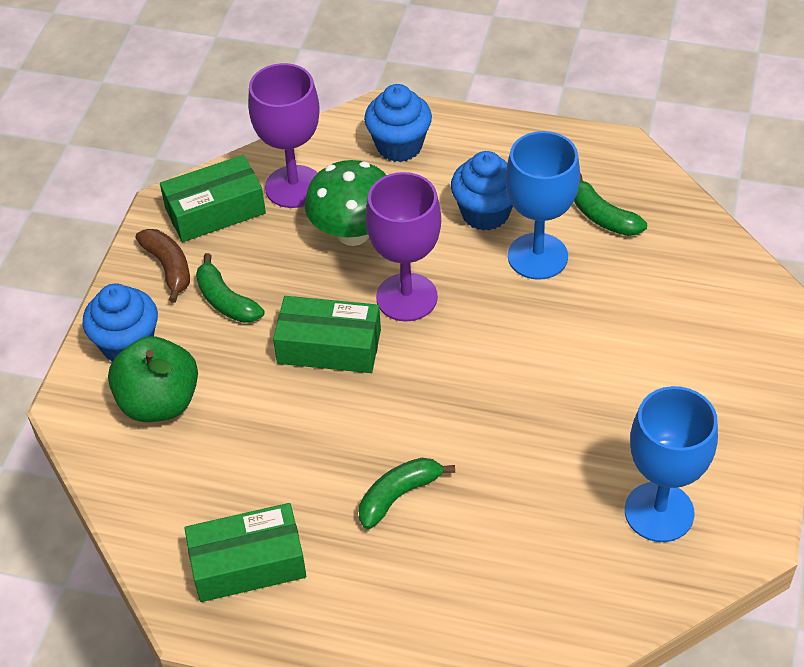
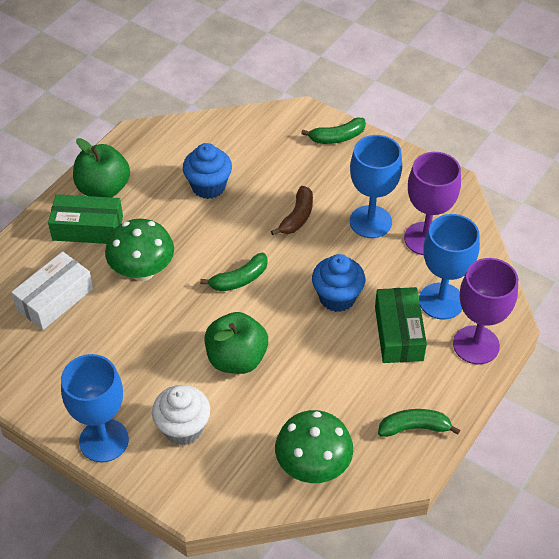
blue cupcake: 3 -> 2
blue goblet: 2 -> 3
green apple: 1 -> 2
green box: 3 -> 2
green mushroom: 1 -> 2
white box: 0 -> 1
white cupcake: 0 -> 1

